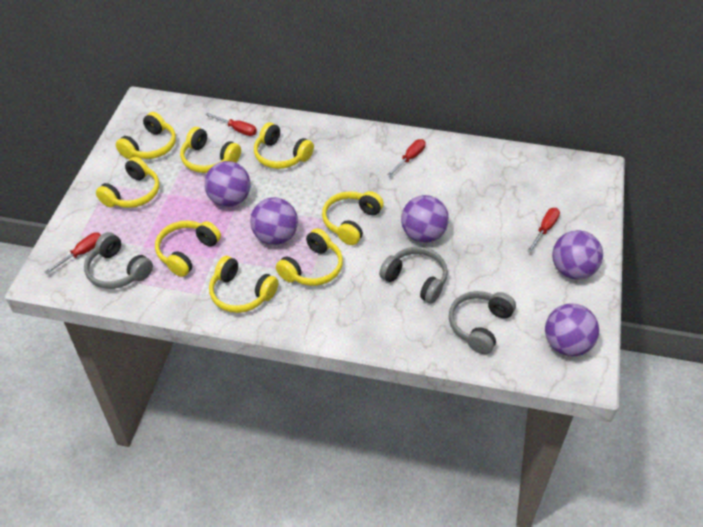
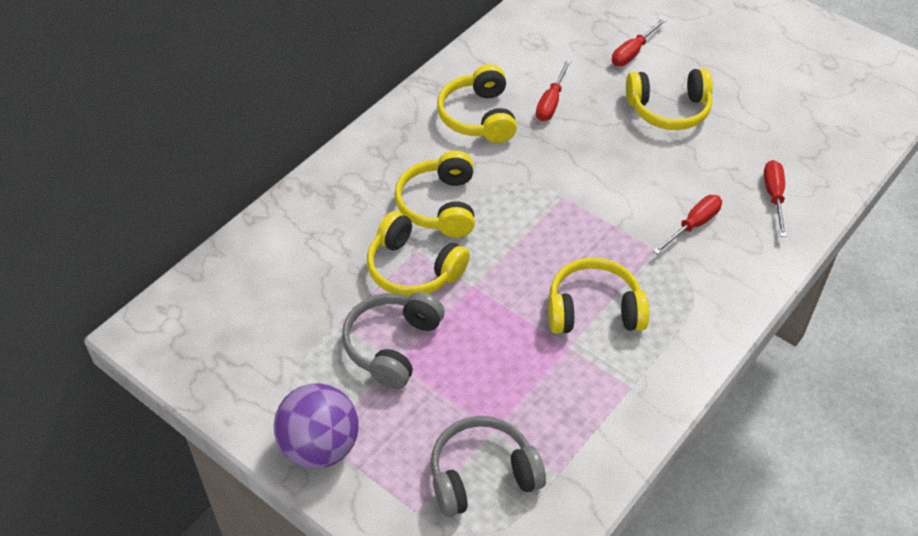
grey headphones: 3 -> 2
purple ball: 5 -> 1
yellow headphones: 8 -> 5

